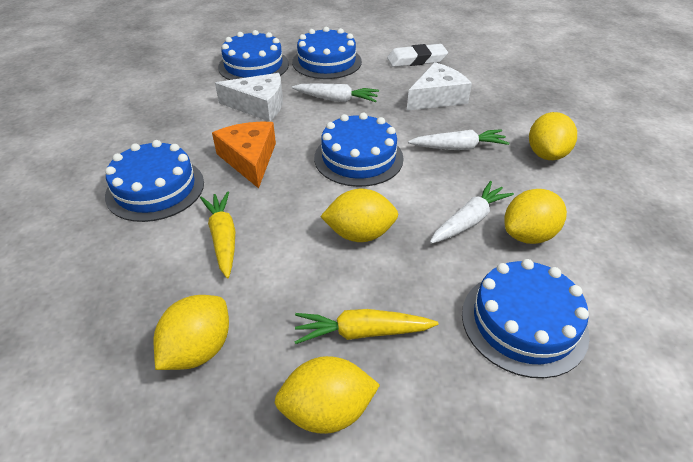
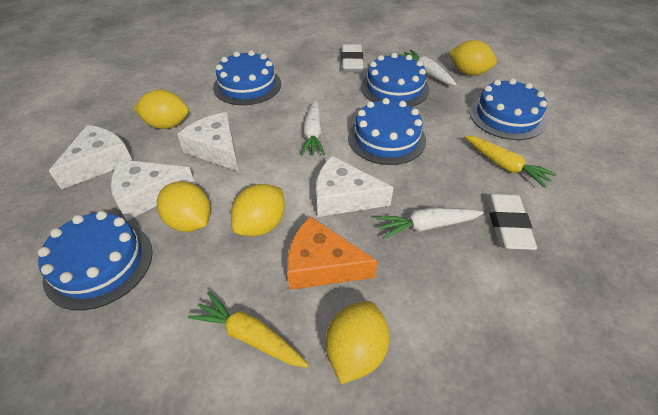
white cheese: 2 -> 4
white eraser: 1 -> 2

